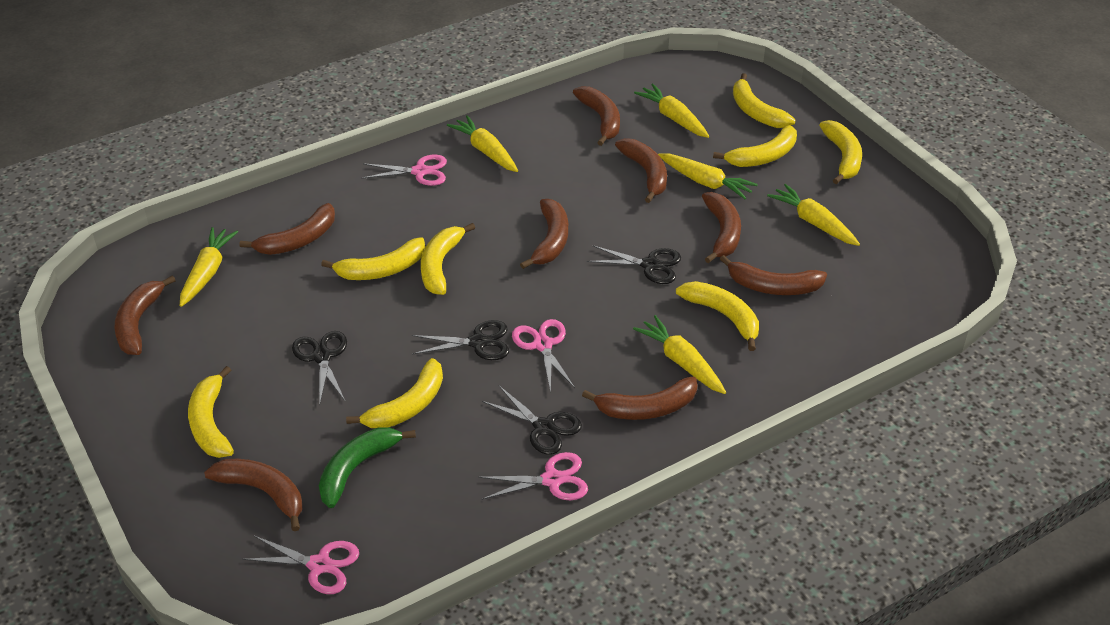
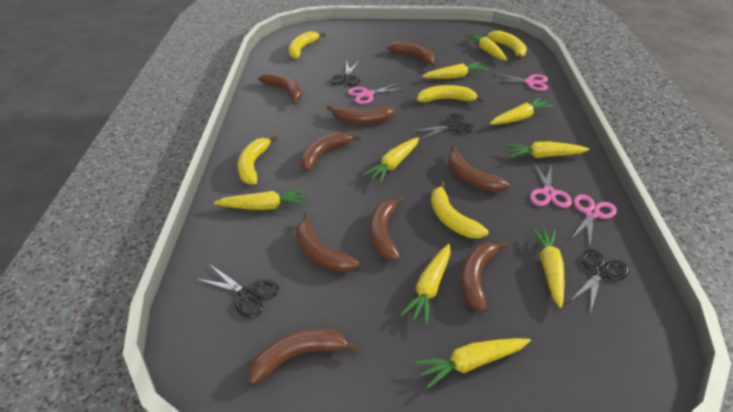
green banana: 1 -> 0
yellow banana: 8 -> 5
yellow carrot: 6 -> 9

